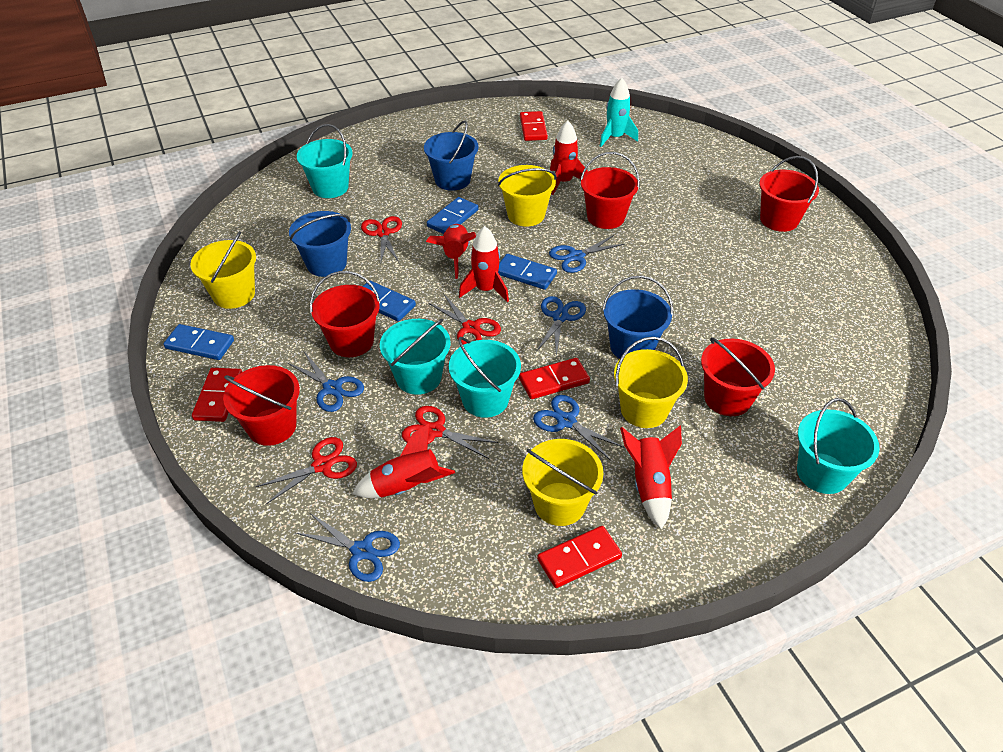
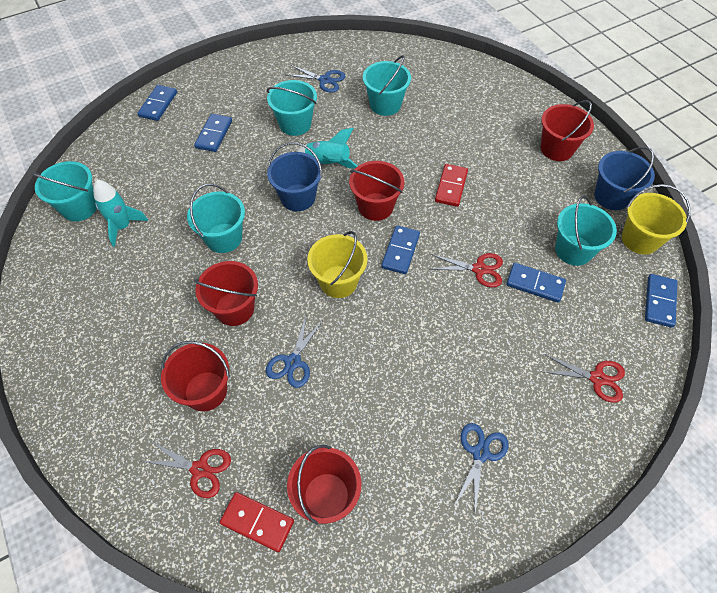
blue bucket: 3 -> 2
blue domino: 4 -> 5
blue scissors: 5 -> 3
red domino: 4 -> 2
red rocket: 5 -> 0
red scissors: 4 -> 3
turquoise bucket: 4 -> 5
turquoise rocket: 1 -> 2
yellow bucket: 4 -> 2

